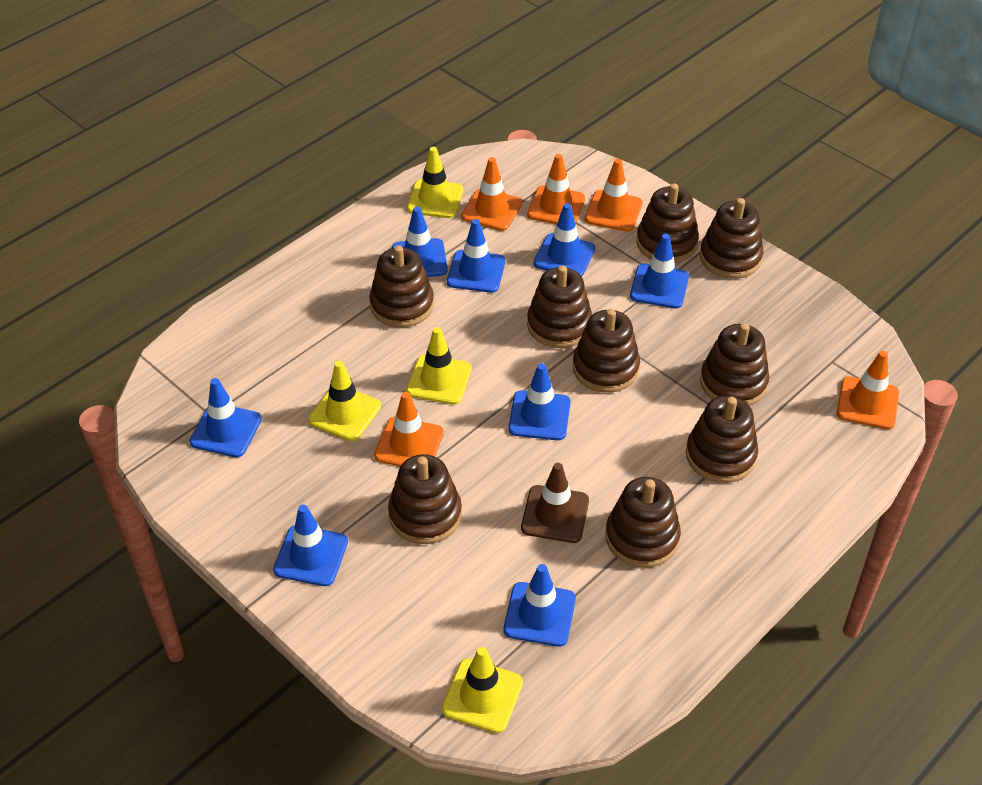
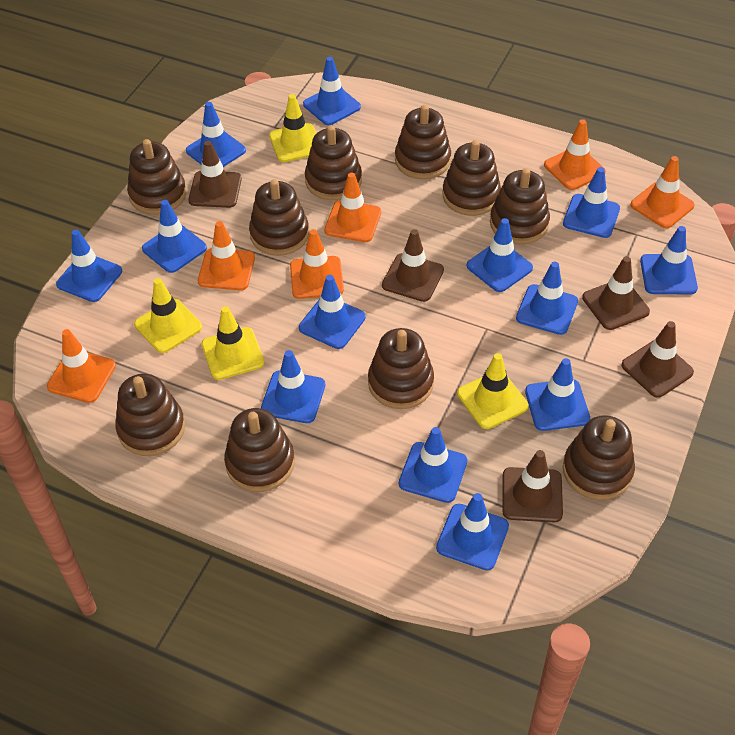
blue traffic cone: 8 -> 13
brown stacking toy: 9 -> 10
brown traffic cone: 1 -> 5
orange traffic cone: 5 -> 6

